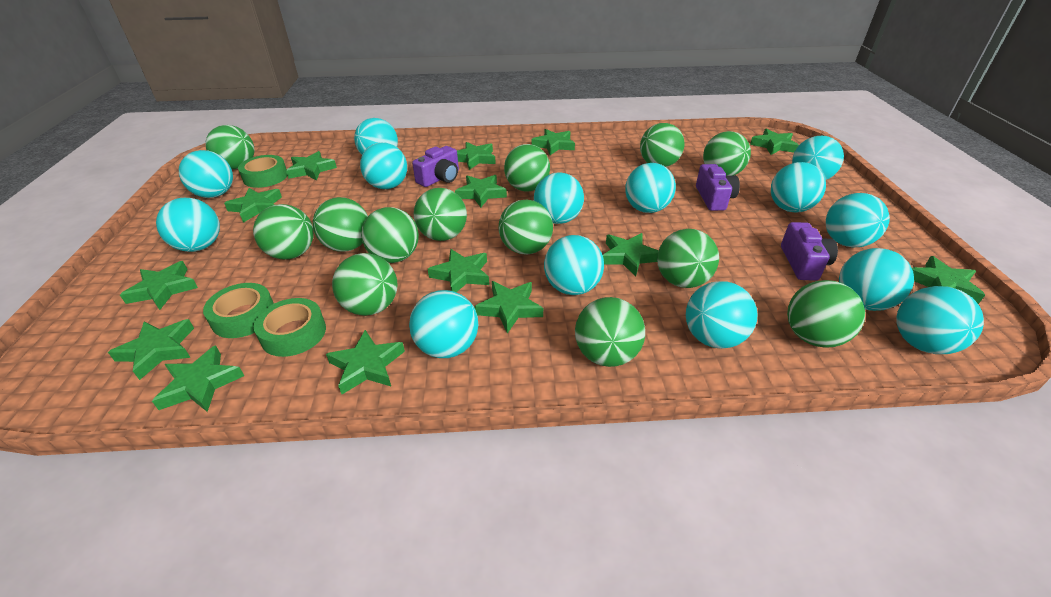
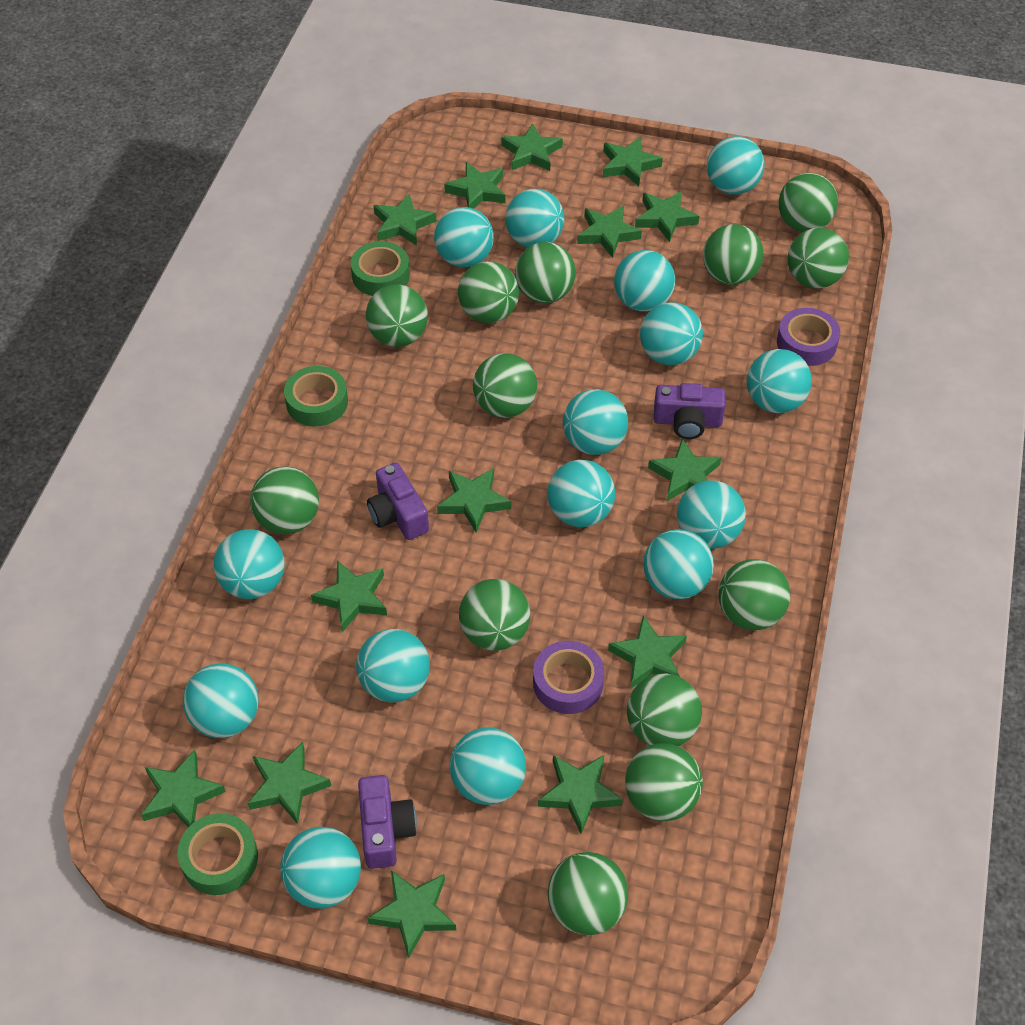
purple tape: 0 -> 2
turquoise ball: 14 -> 15

